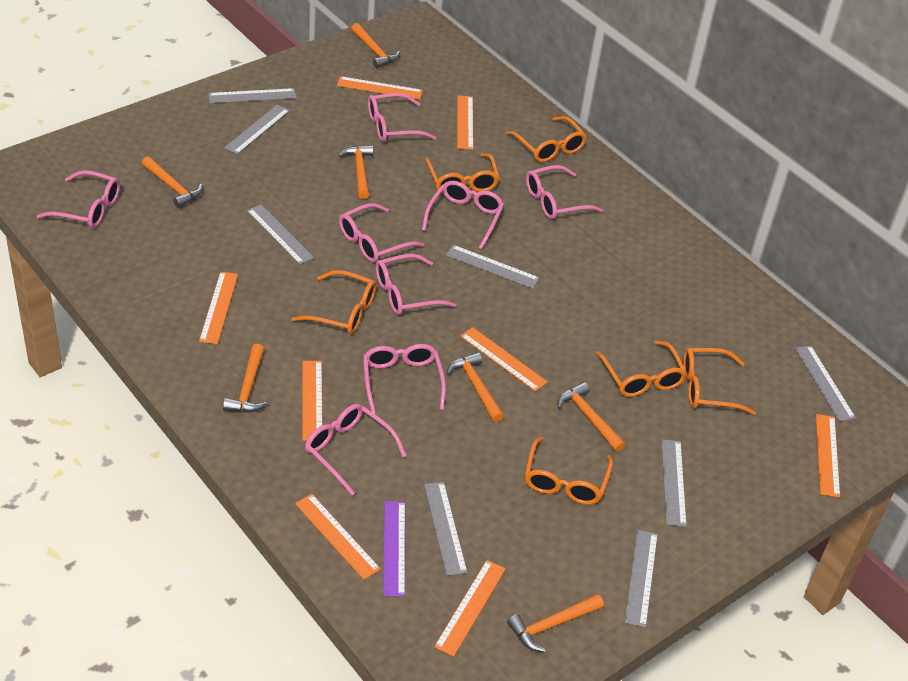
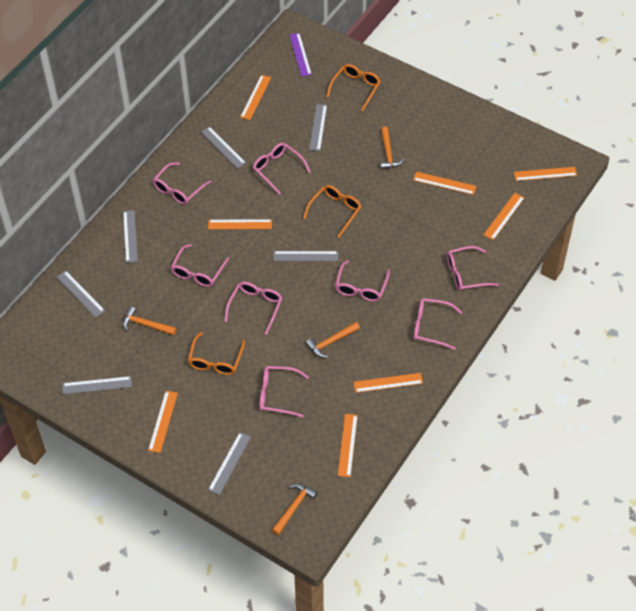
grey ruler: 8 -> 7
orange glasses: 6 -> 3
orange hammer: 7 -> 4

